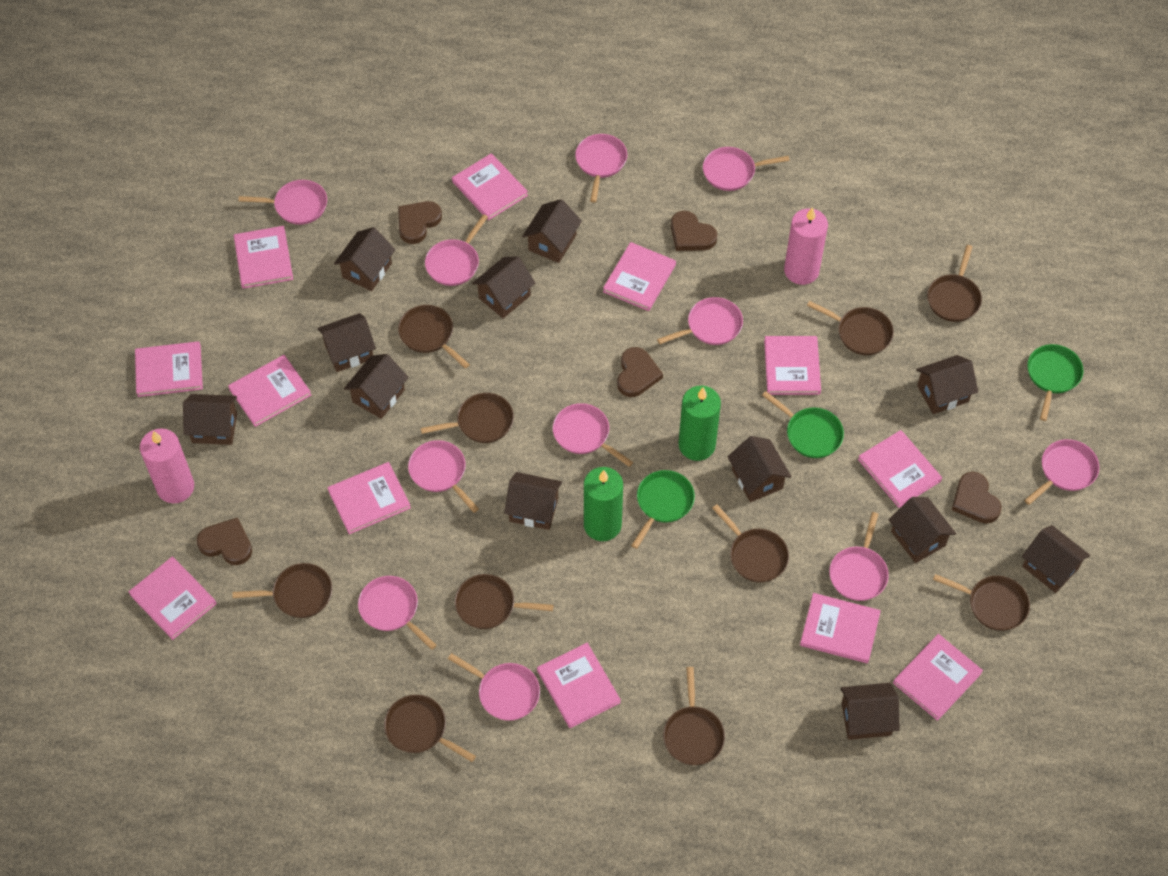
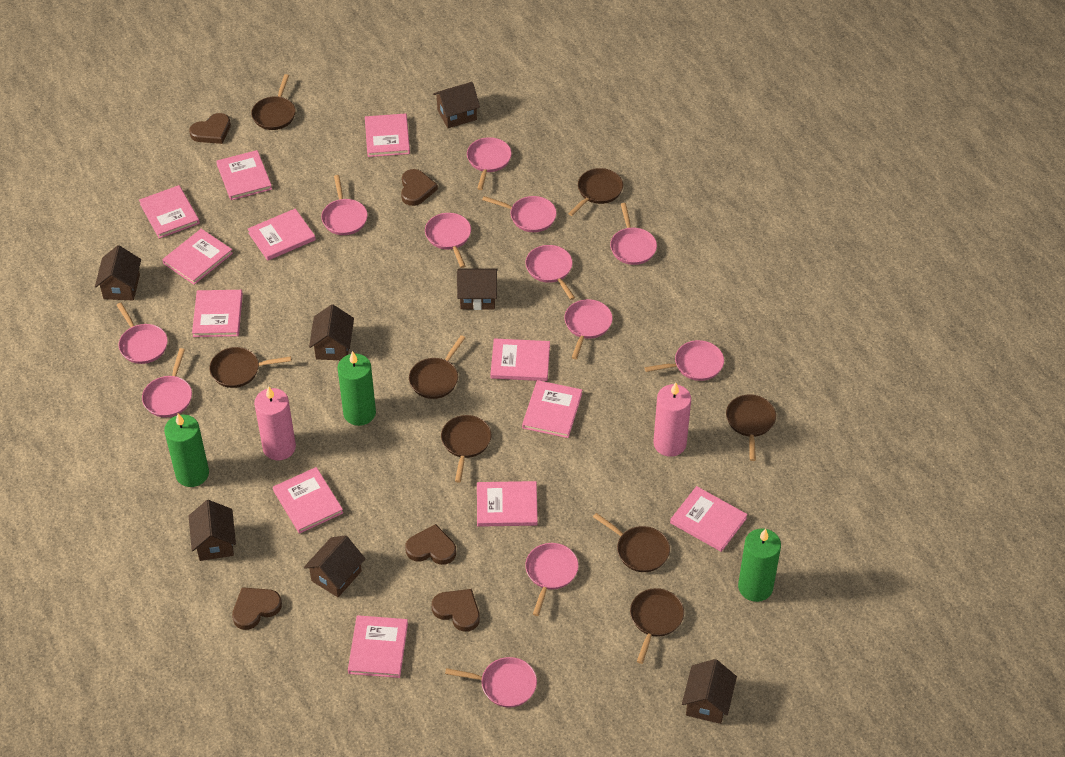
brown house: 12 -> 7
brown pan: 10 -> 8
green candle: 2 -> 3
green pan: 3 -> 0
pink pan: 11 -> 12

